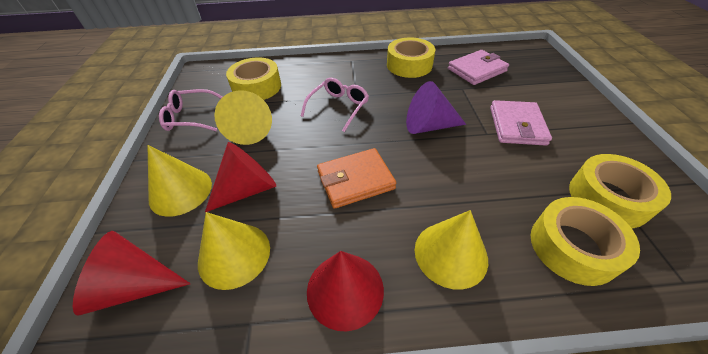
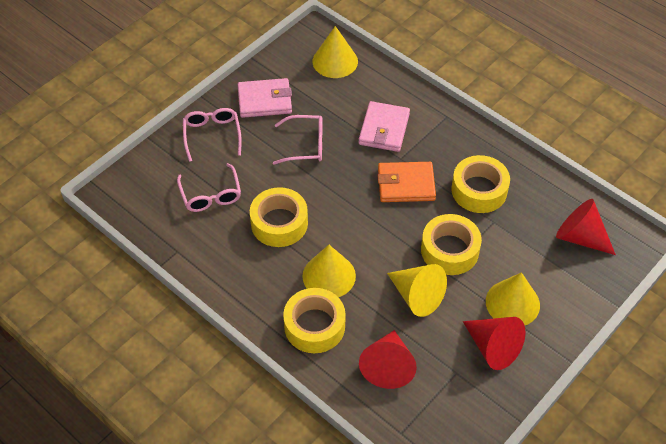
pink glasses: 2 -> 3
purple cone: 1 -> 0

